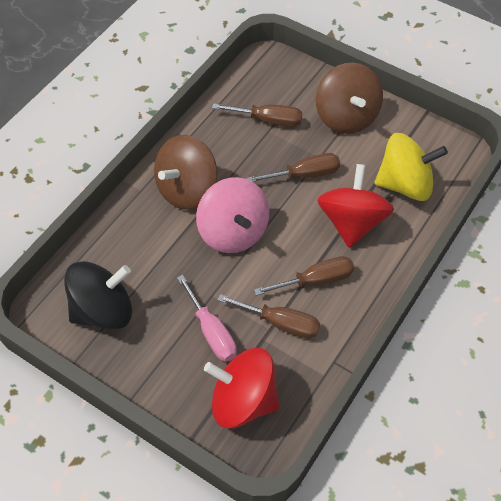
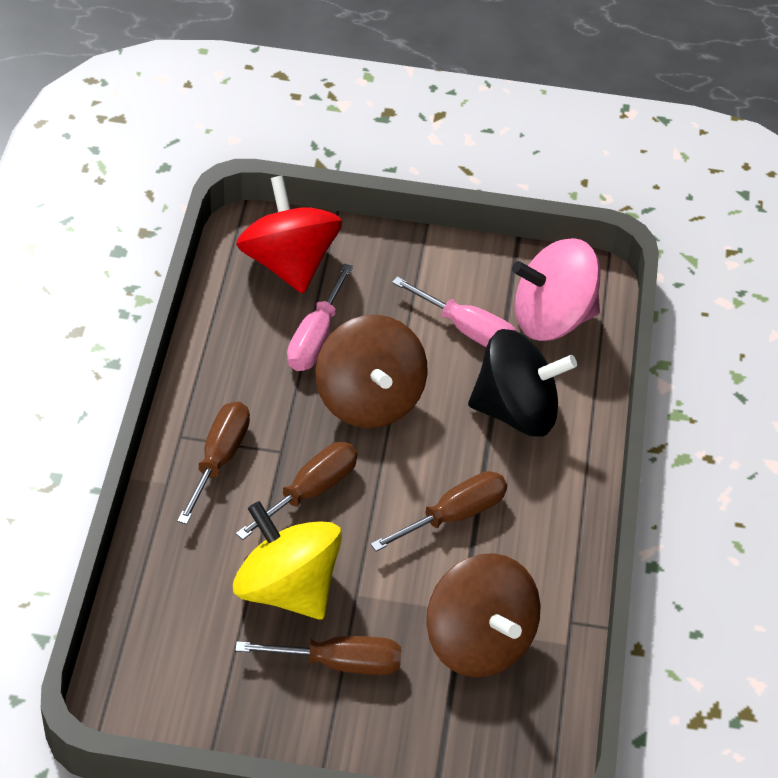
pink screwdriver: 1 -> 2
red spinning top: 2 -> 1

